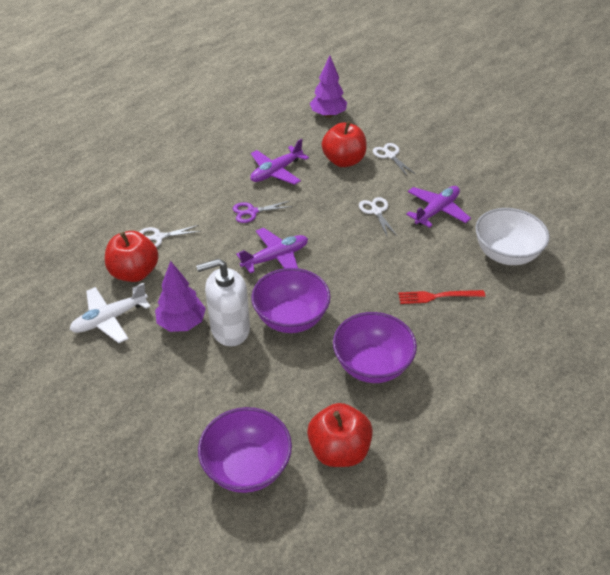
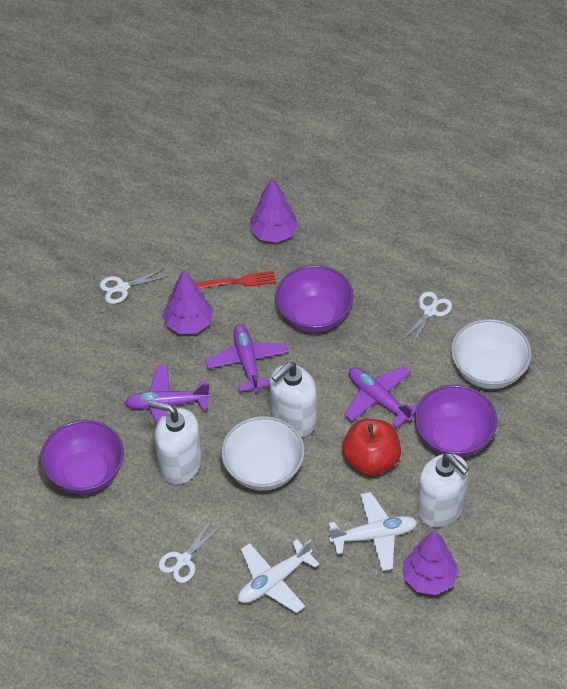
purple scissors: 1 -> 0
purple tree: 2 -> 3
red apple: 3 -> 1
white bowl: 1 -> 2
white plane: 1 -> 2
white soap dispenser: 1 -> 3

